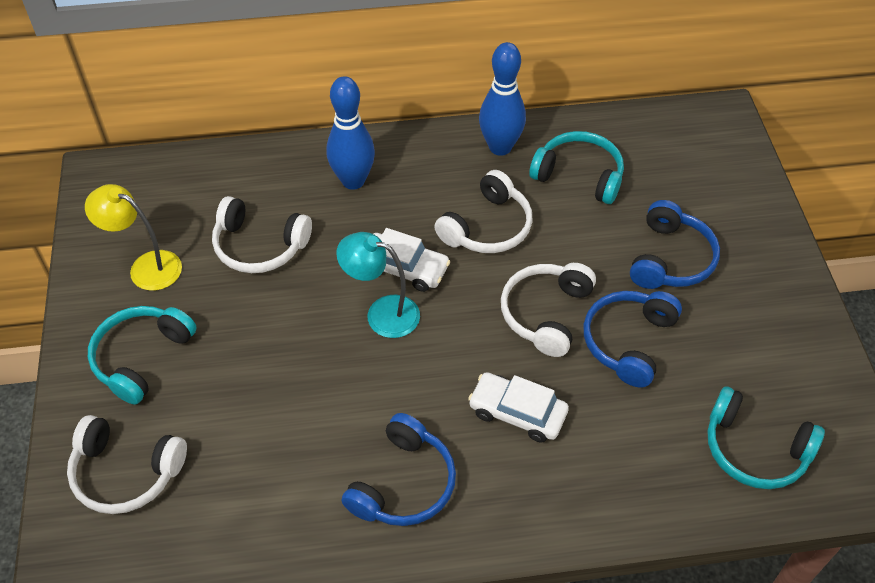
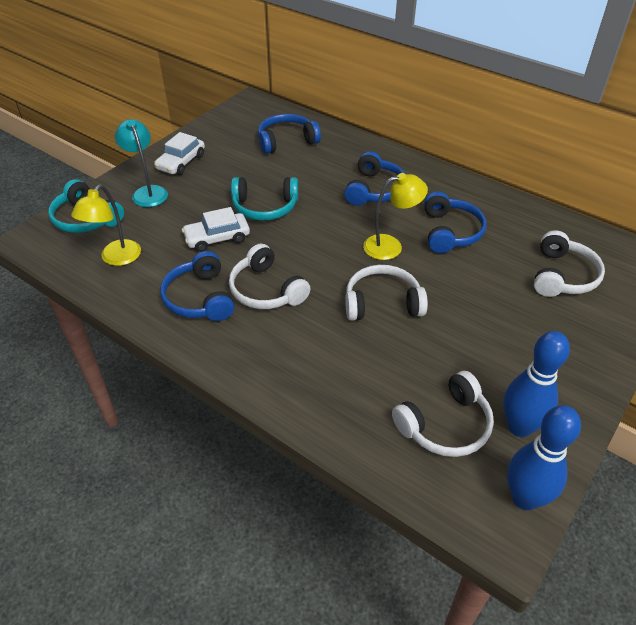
blue headphones: 3 -> 4
turquoise headphones: 3 -> 2
yellow lamp: 1 -> 2

